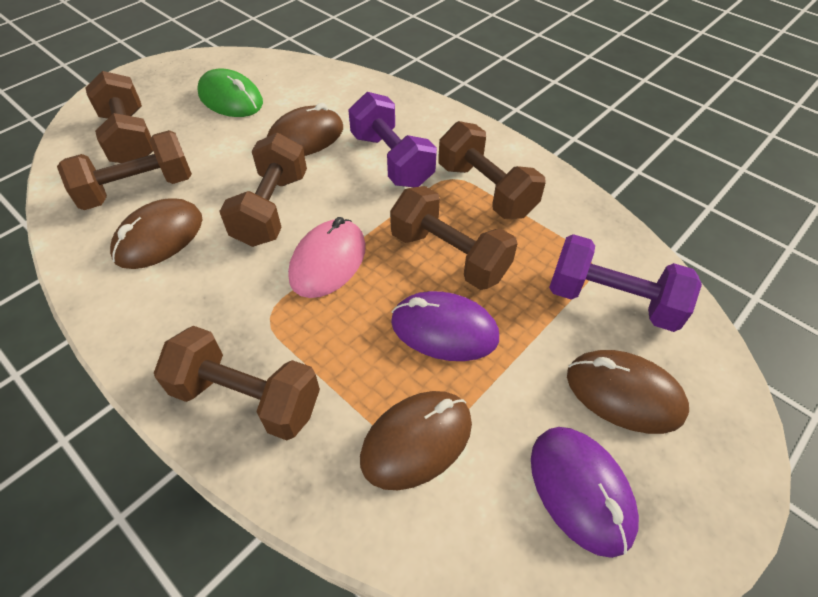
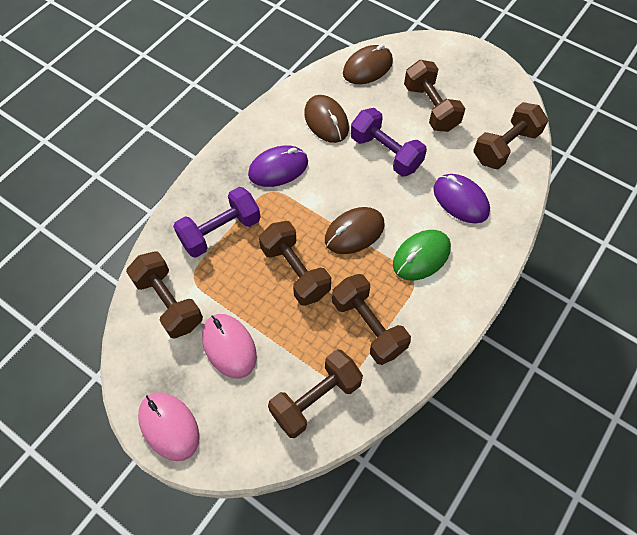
brown mouse: 4 -> 3
pink mouse: 1 -> 2

